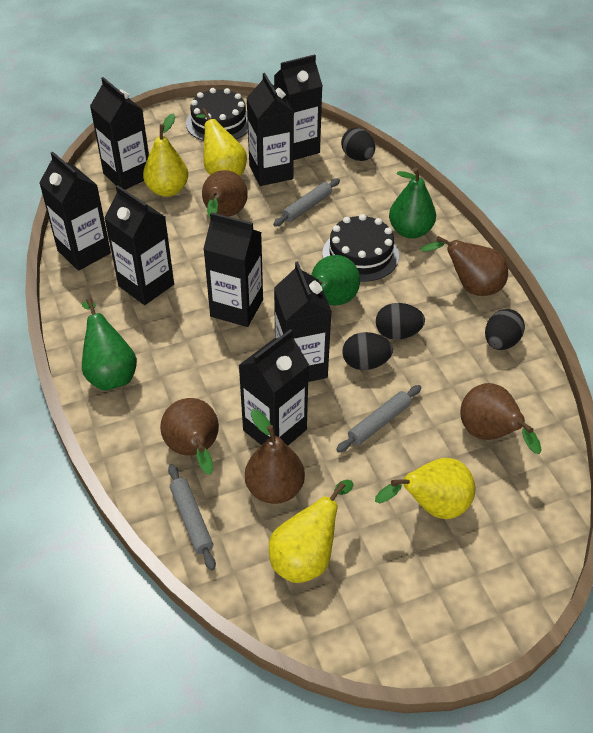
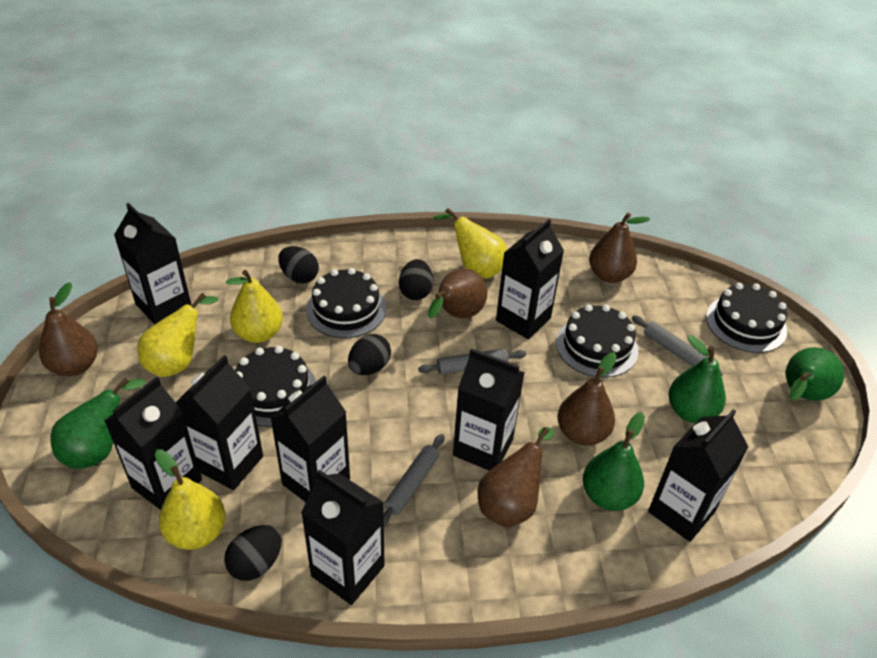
black cake: 2 -> 4
green pear: 3 -> 4

